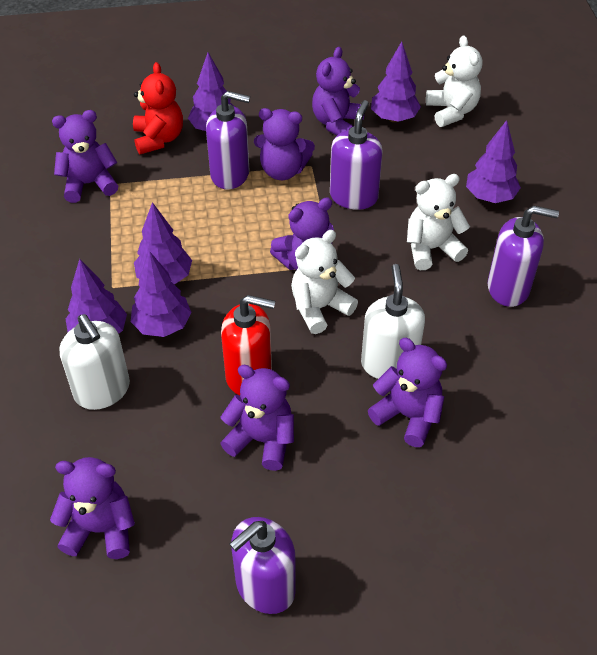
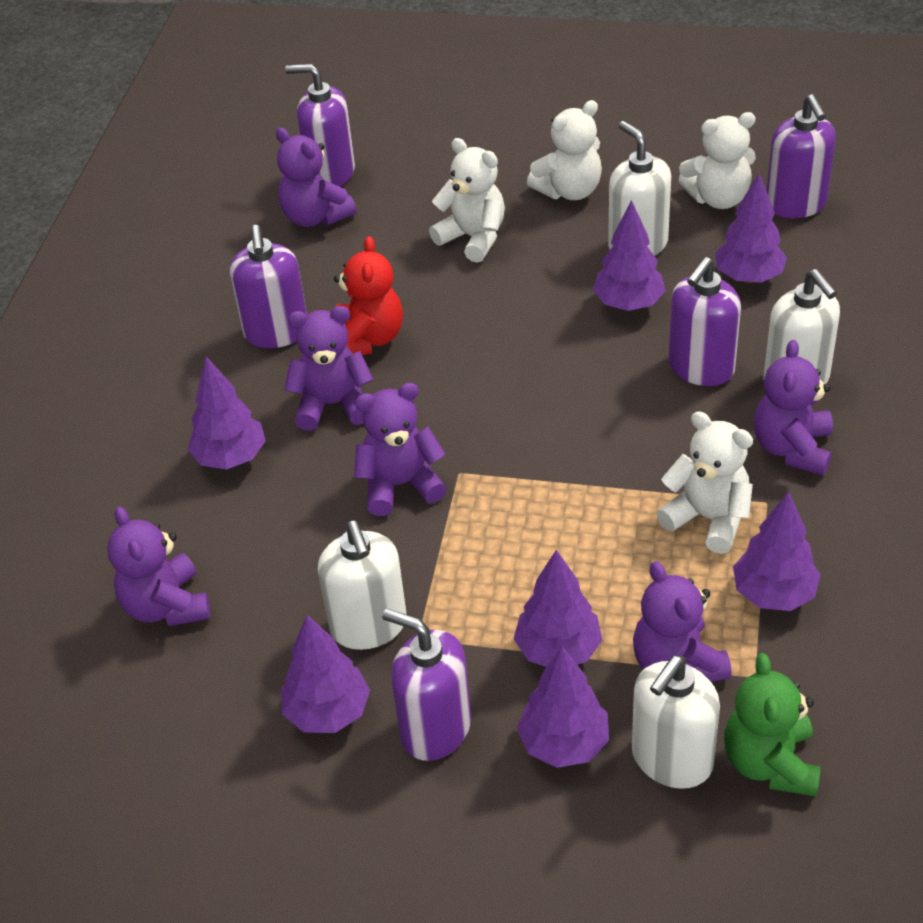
green teddy bear: 0 -> 1
purple soap dispenser: 4 -> 5
purple teddy bear: 7 -> 6
purple tree: 6 -> 7
red soap dispenser: 1 -> 0
white soap dispenser: 2 -> 4
white teddy bear: 3 -> 4

